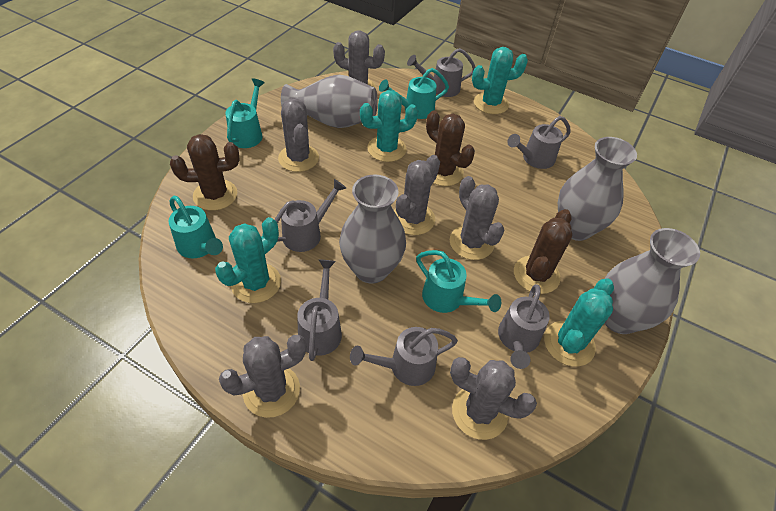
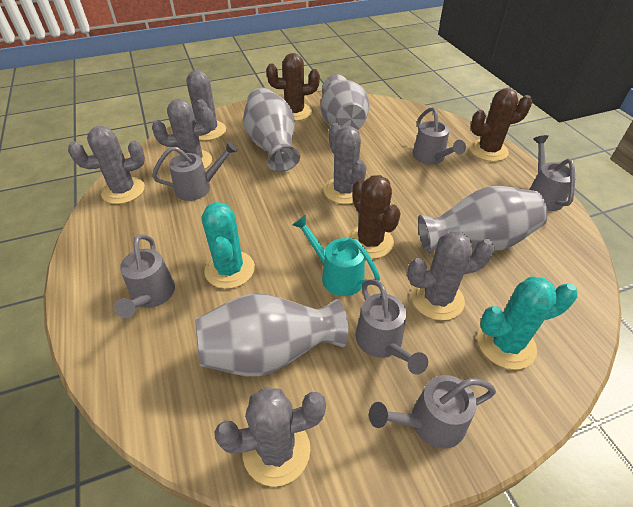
turquoise cactus: 4 -> 2
turquoise watering can: 4 -> 1

